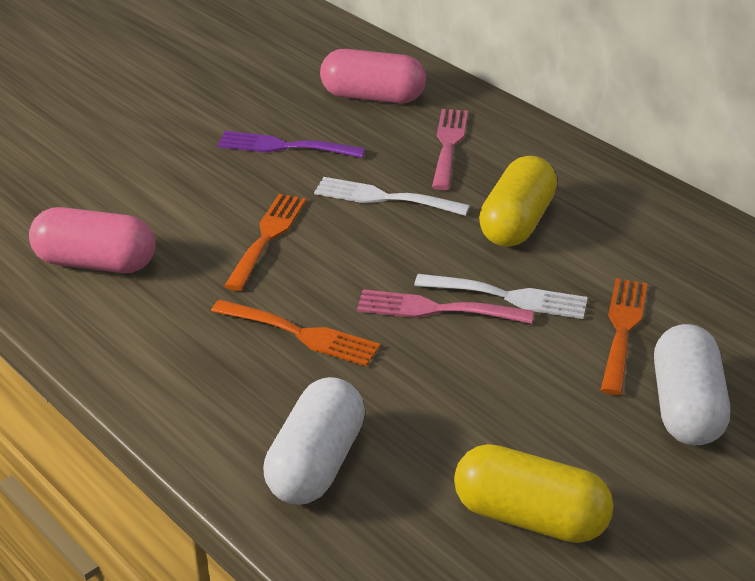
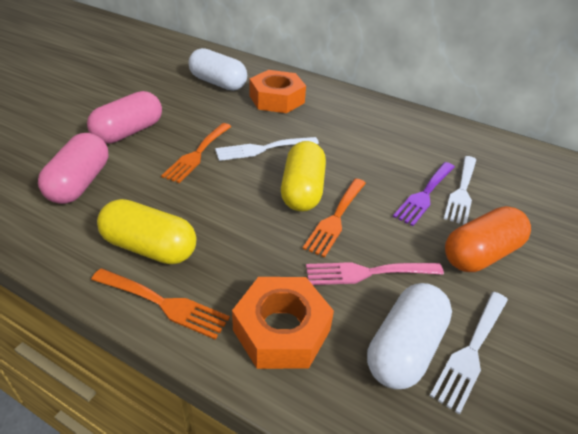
orange capsule: 0 -> 1
orange nut: 0 -> 2
pink fork: 2 -> 1
white fork: 2 -> 3

